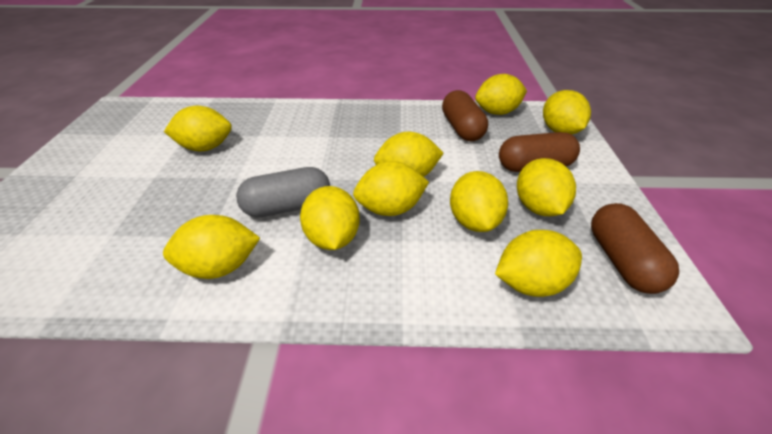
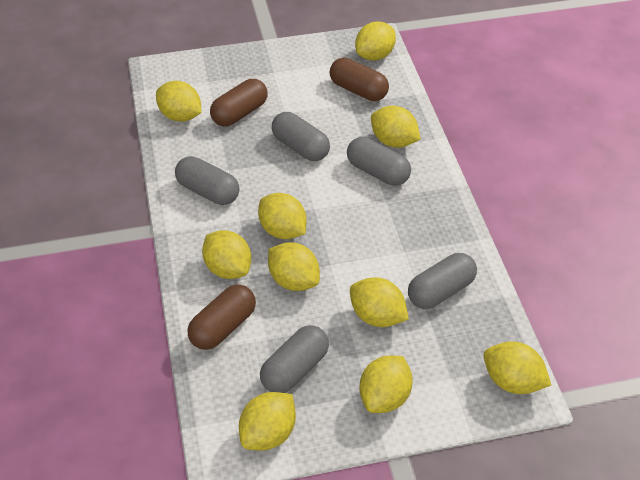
grey capsule: 1 -> 5

